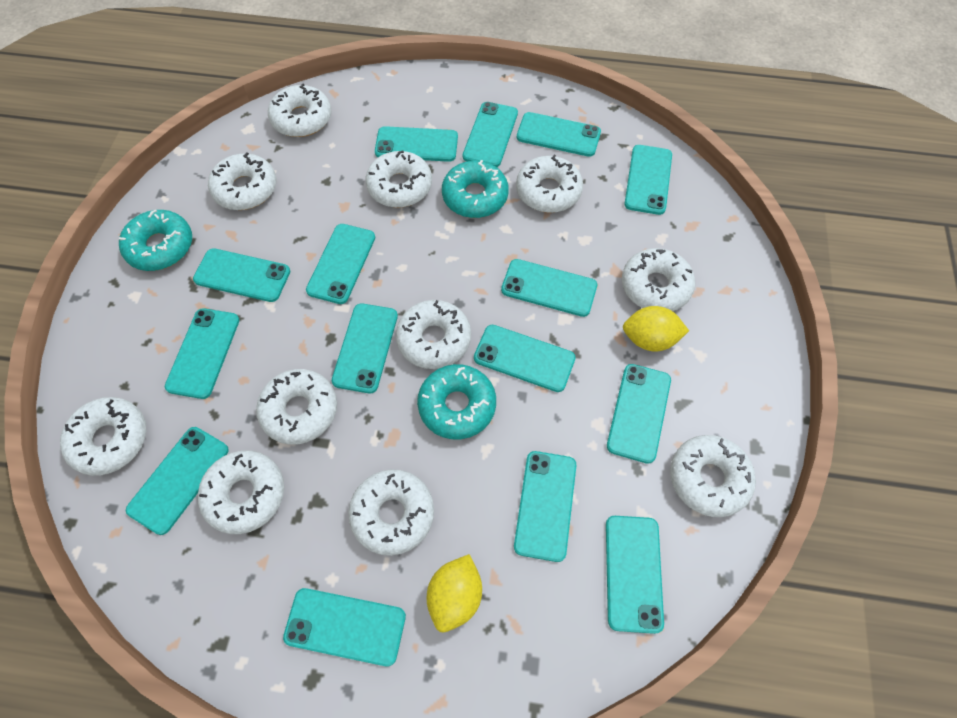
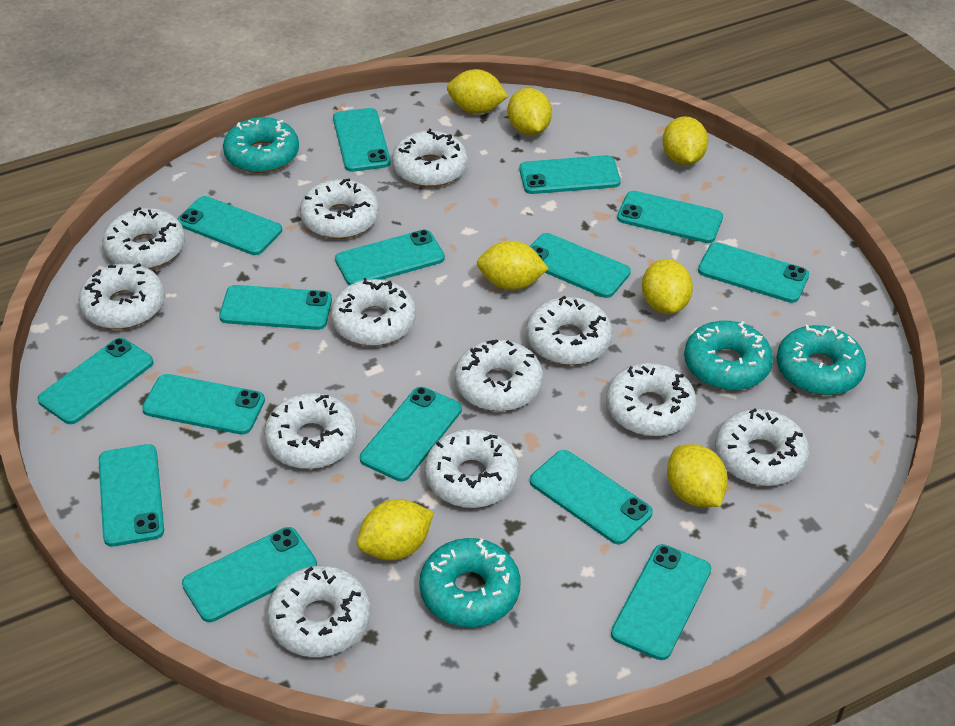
turquoise donut: 3 -> 4
white donut: 11 -> 12
yellow lemon: 2 -> 7

